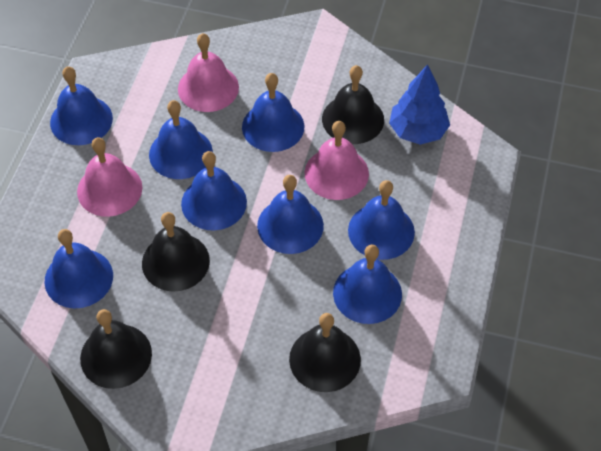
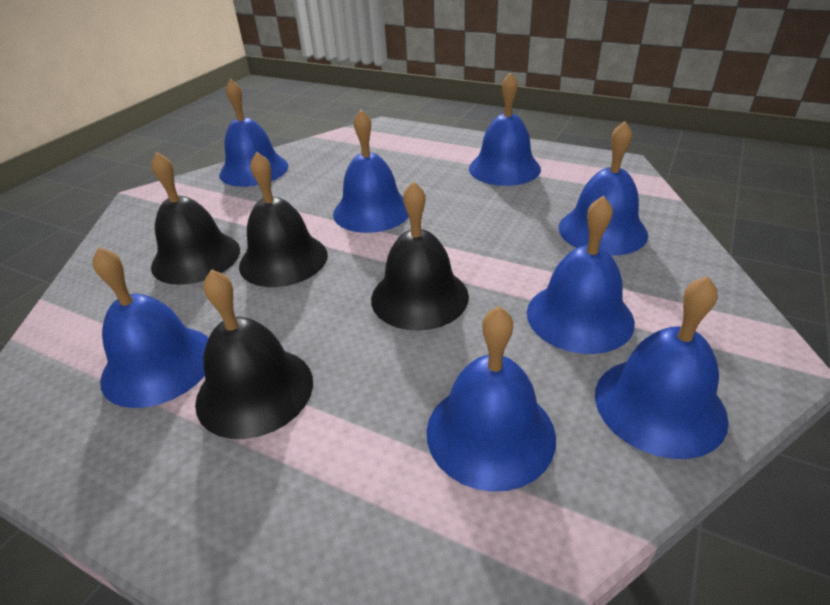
blue tree: 1 -> 0
pink bell: 3 -> 0

